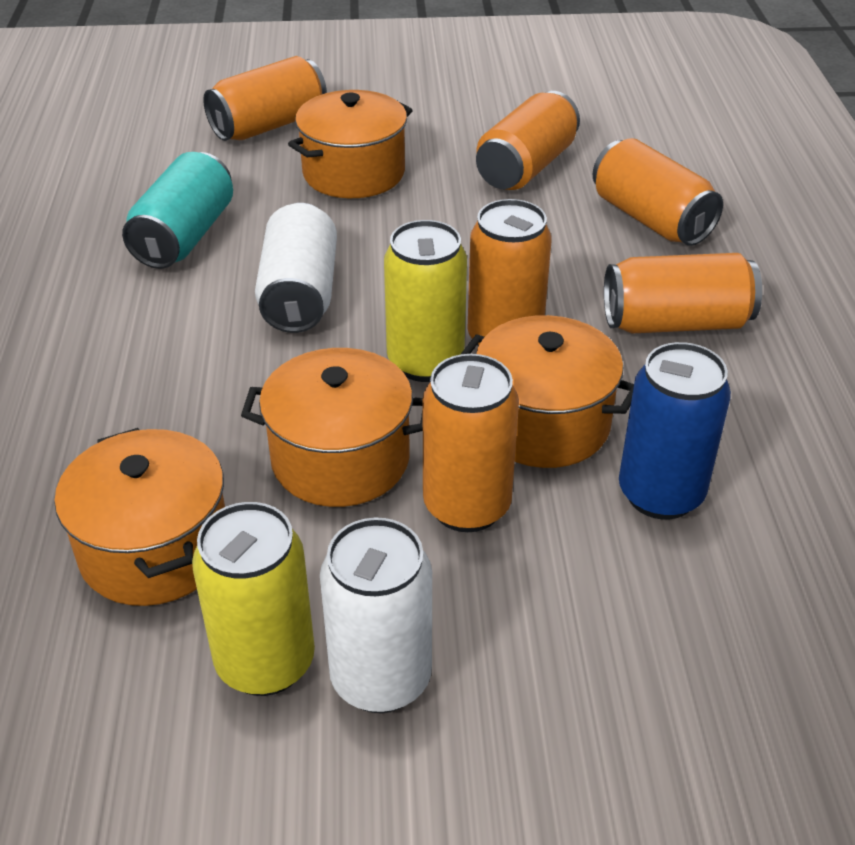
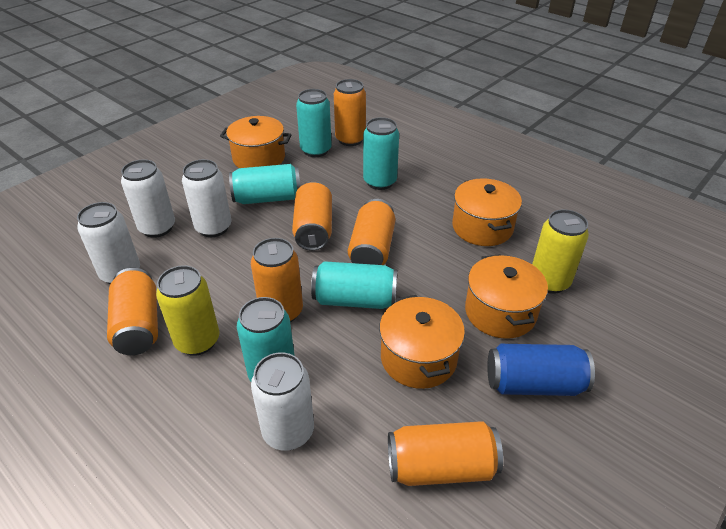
turquoise can: 1 -> 5
white can: 2 -> 4

